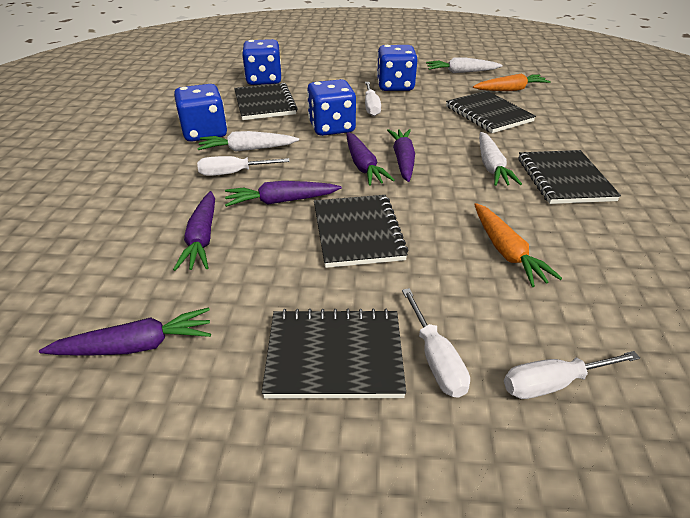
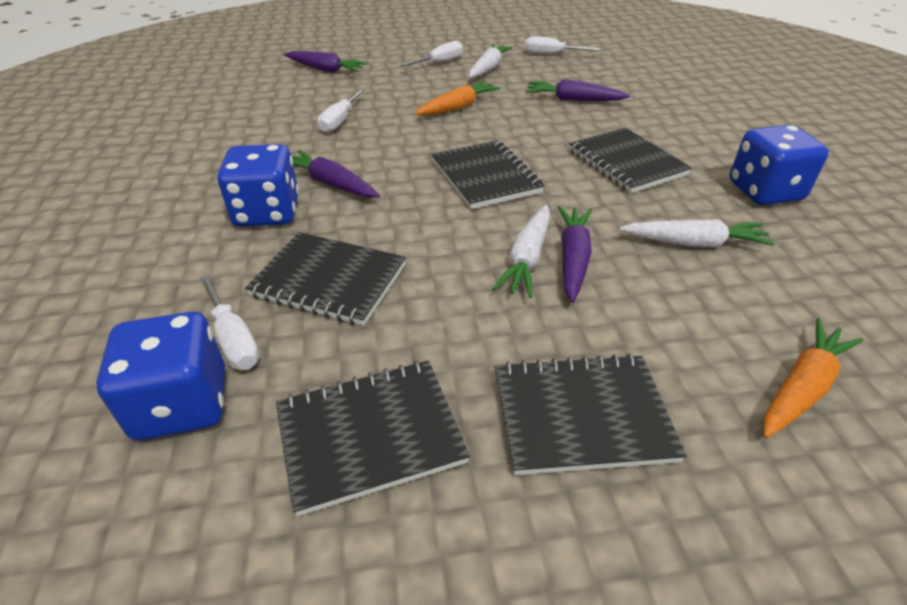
blue dice: 4 -> 3
purple carrot: 5 -> 4

